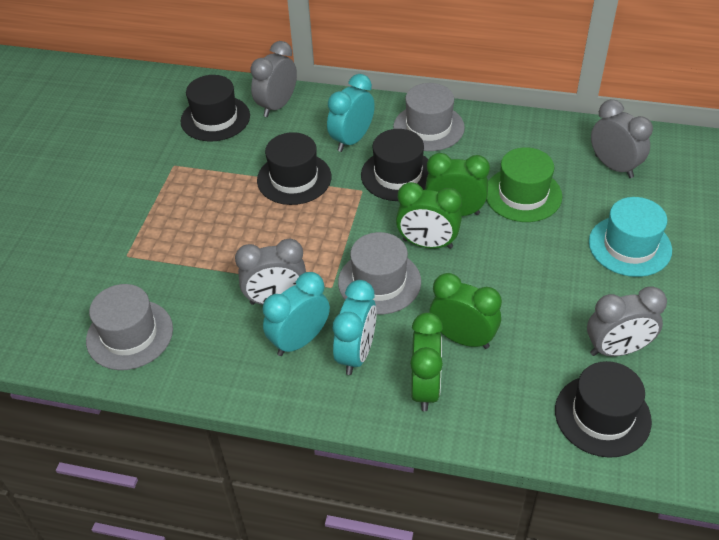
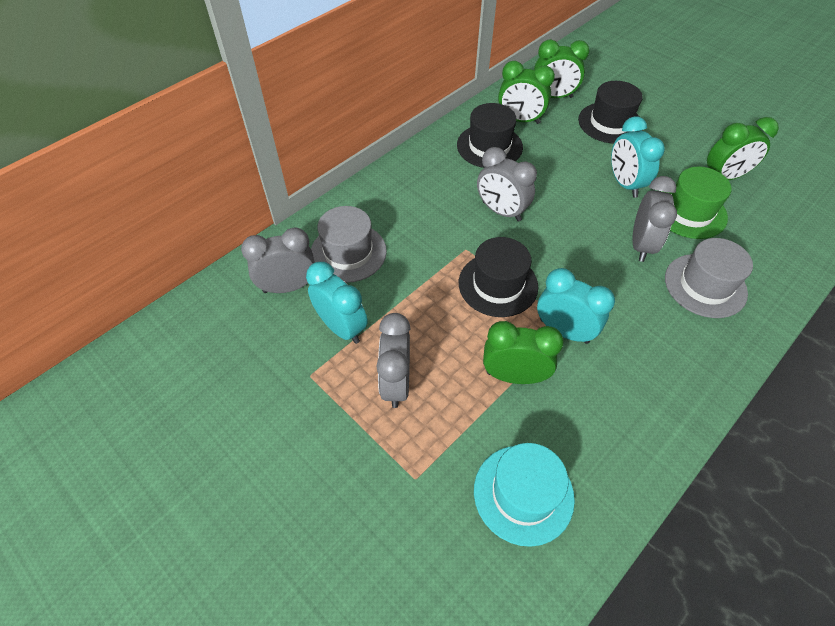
black hat: 4 -> 3
grey hat: 3 -> 2

